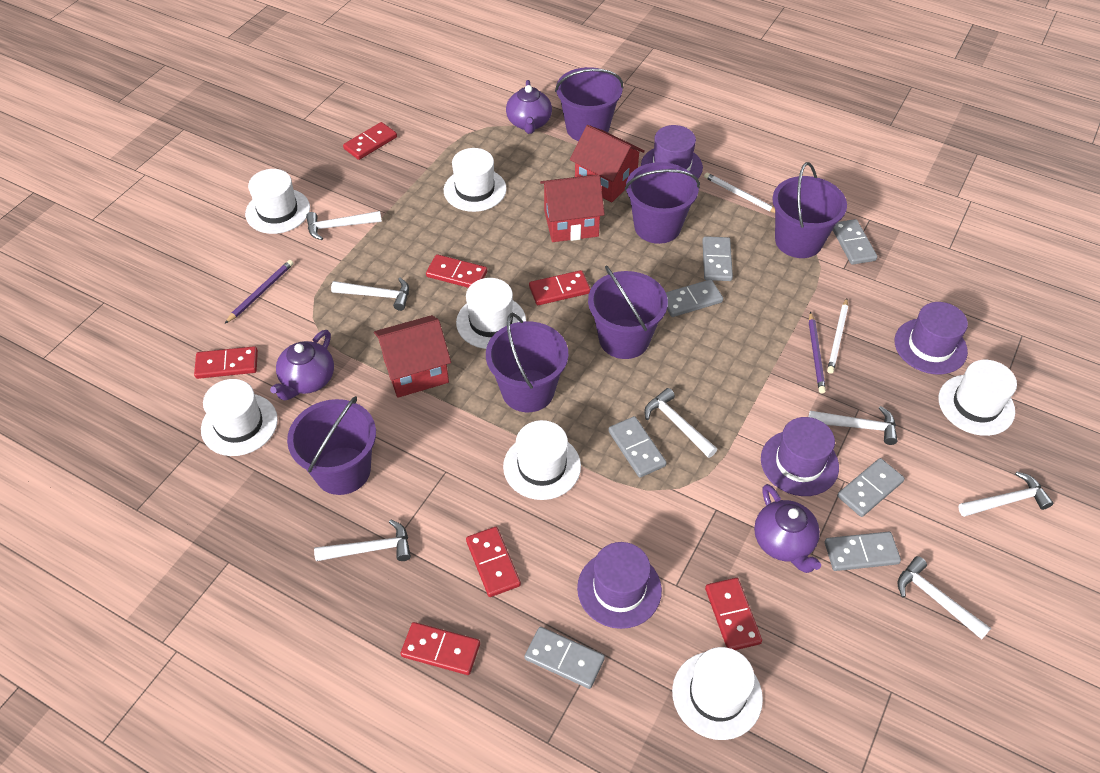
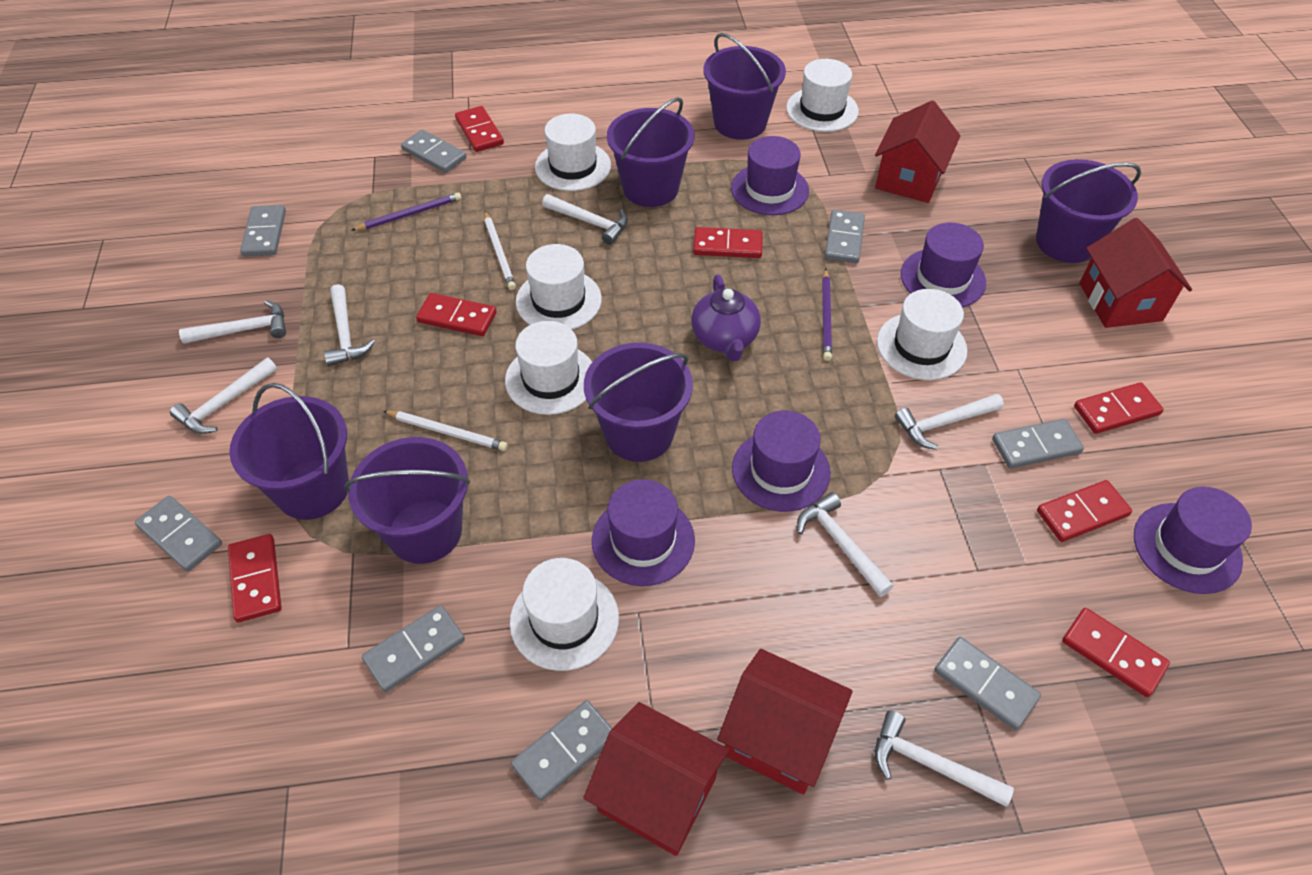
grey domino: 7 -> 8
purple hat: 4 -> 5
purple teapot: 3 -> 1
red house: 3 -> 4
white hat: 7 -> 6

